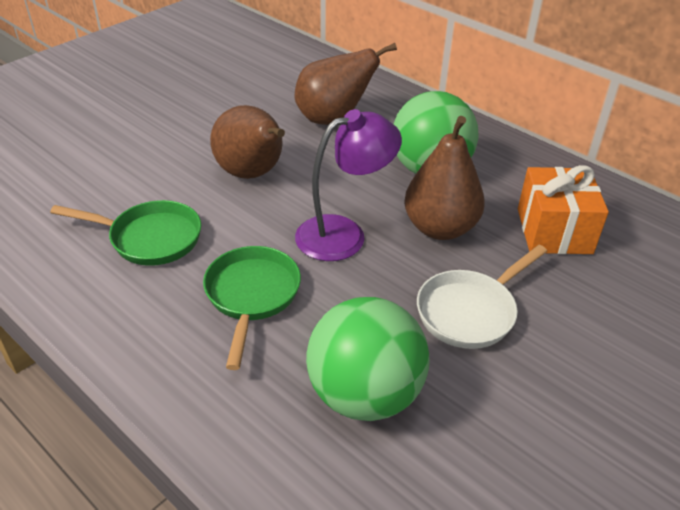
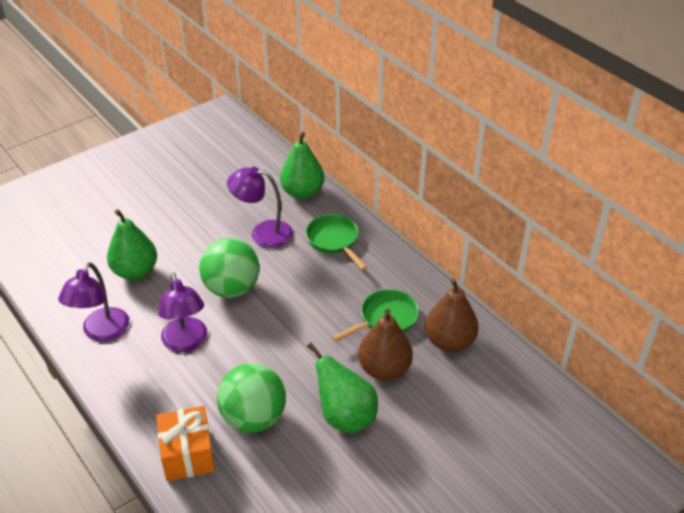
brown pear: 3 -> 2
green pear: 0 -> 3
purple lamp: 1 -> 3
white pan: 1 -> 0

